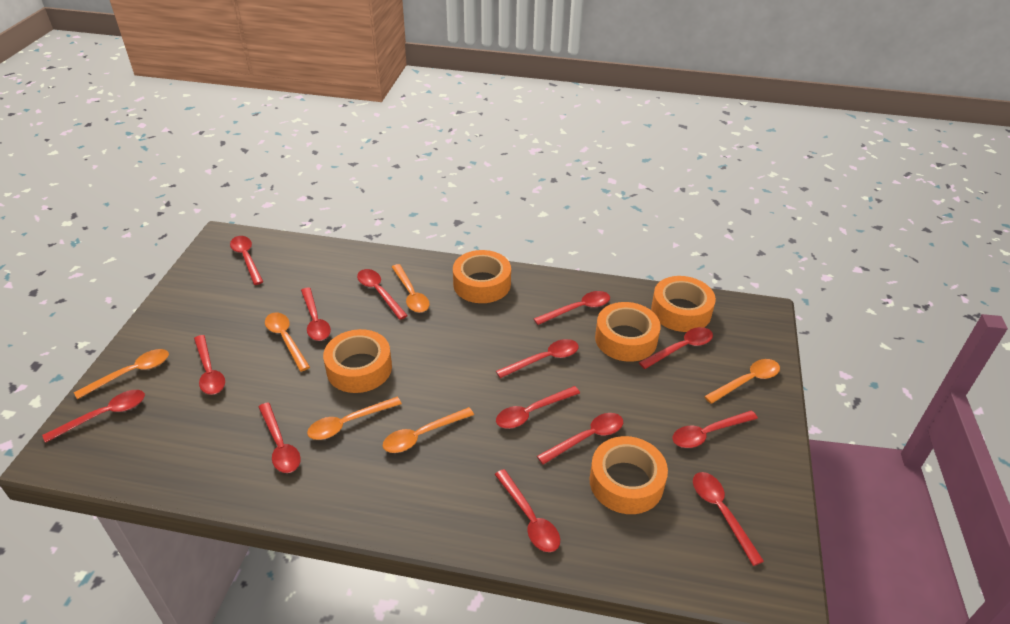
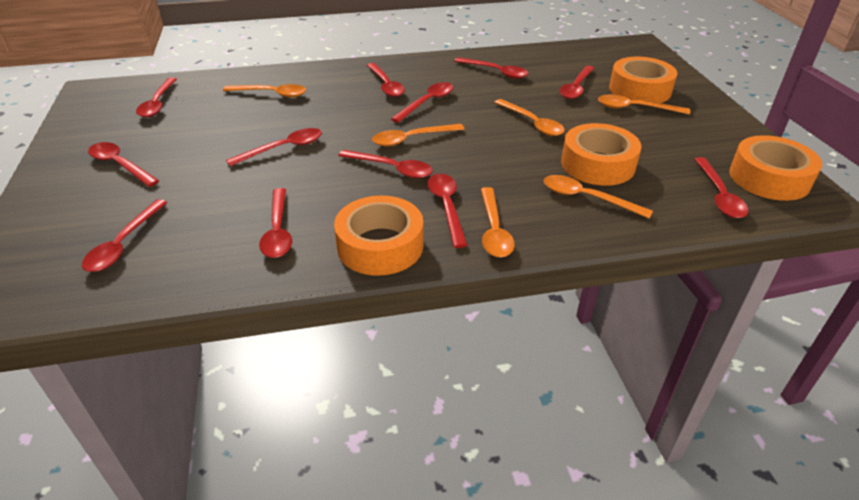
orange tape: 5 -> 4
red spoon: 14 -> 12

